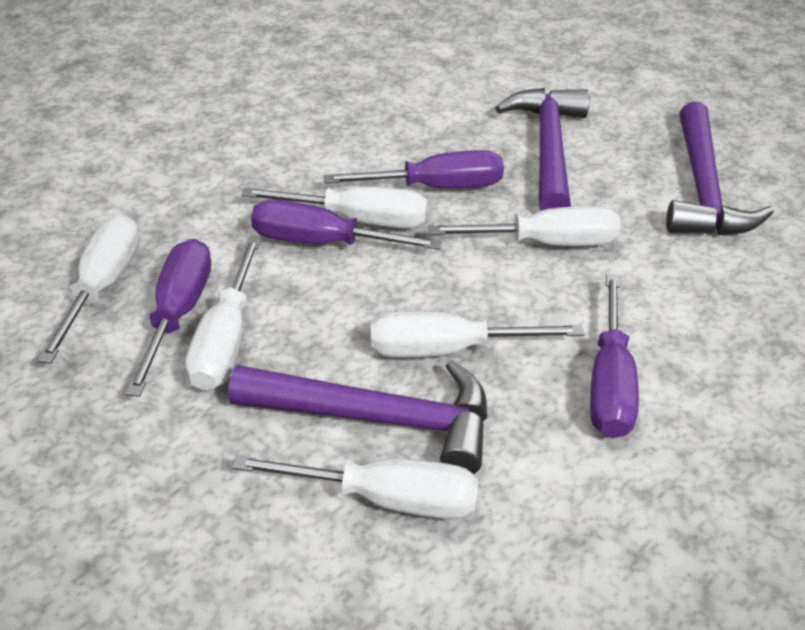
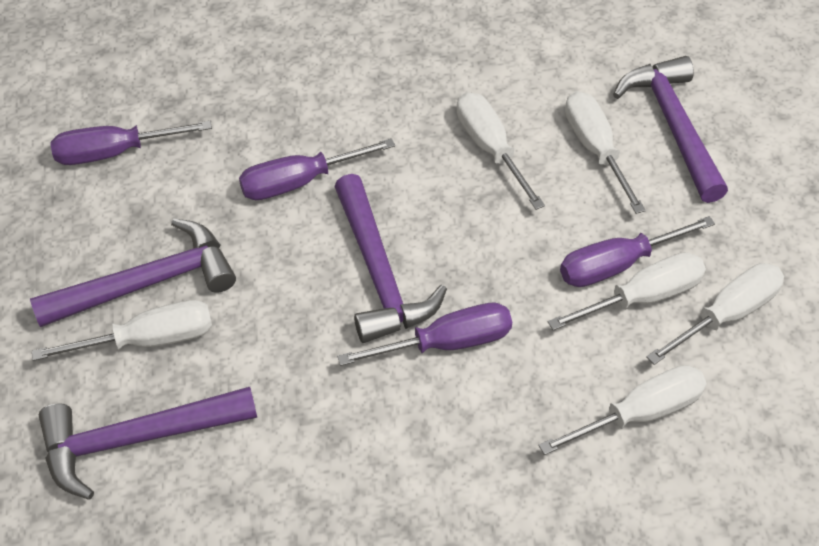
purple hammer: 3 -> 4

